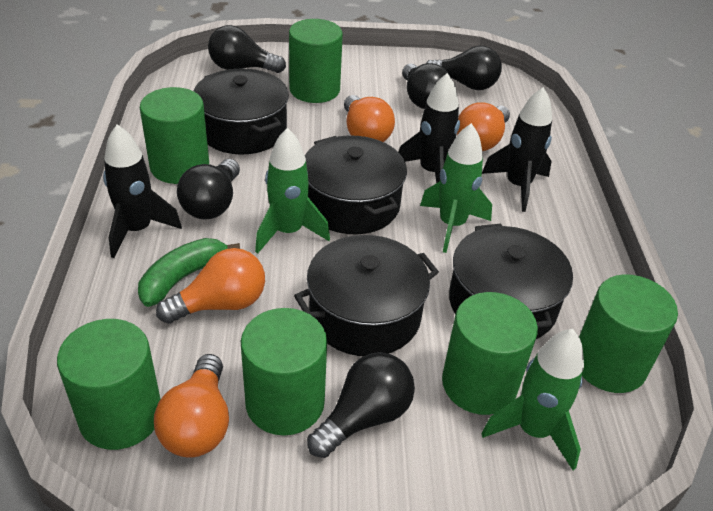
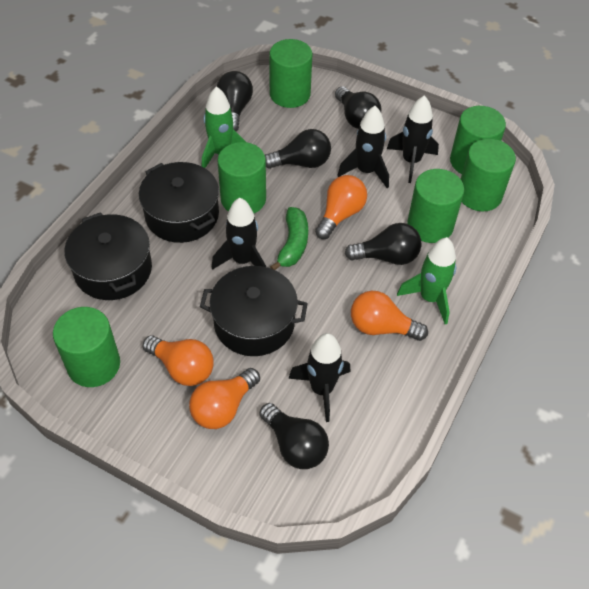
black pot: 4 -> 3
black rocket: 3 -> 4
green rocket: 3 -> 2

